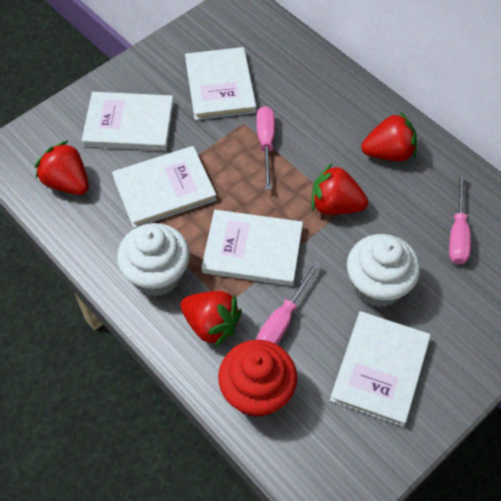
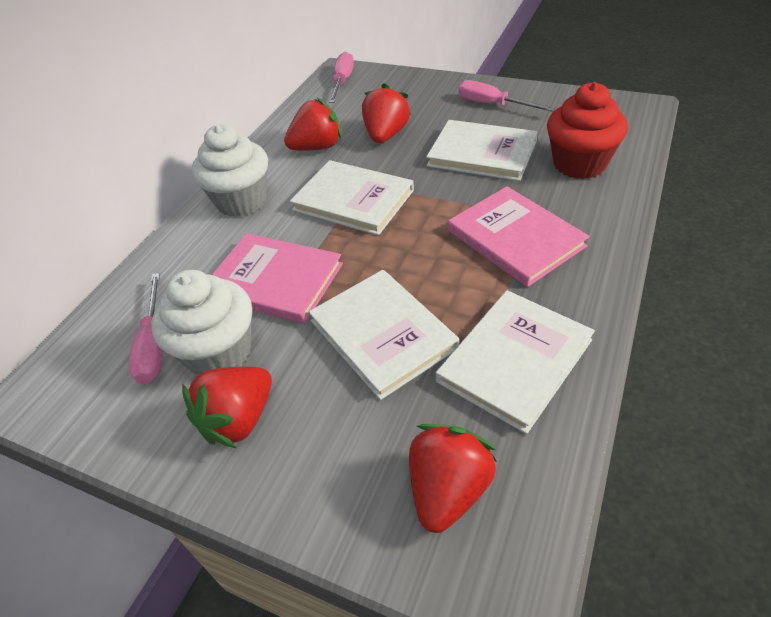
pink book: 0 -> 2
white book: 5 -> 4

